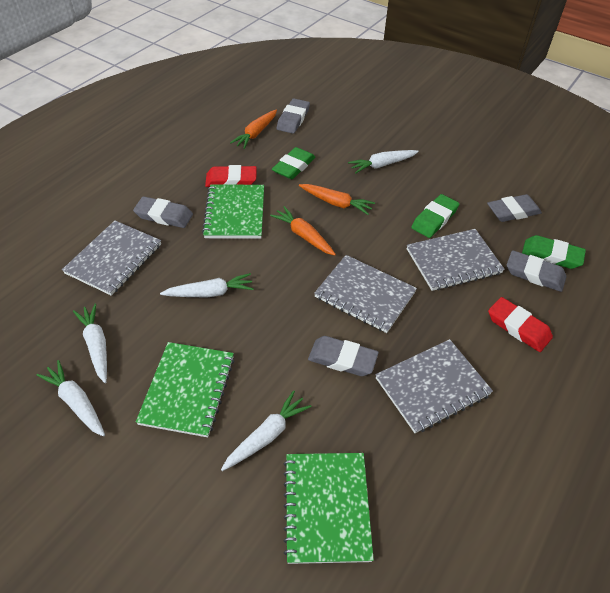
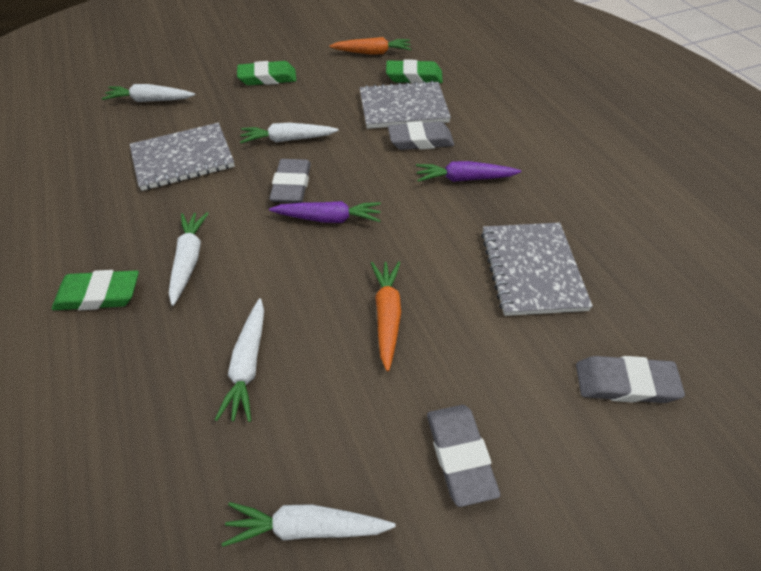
green notebook: 3 -> 0
grey eraser: 5 -> 4
grey notebook: 4 -> 3
orange carrot: 3 -> 2
purple carrot: 0 -> 2
red eraser: 2 -> 0

